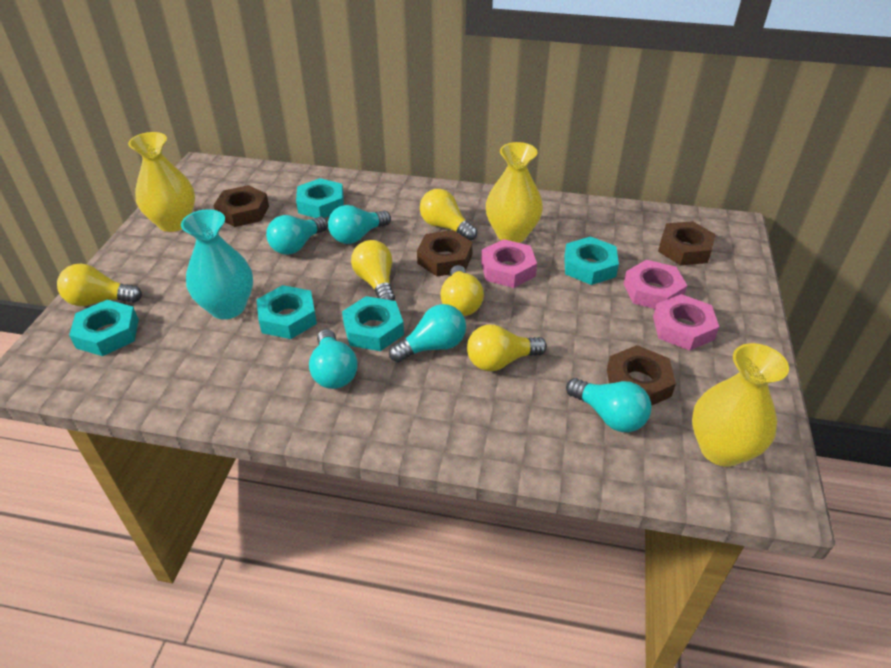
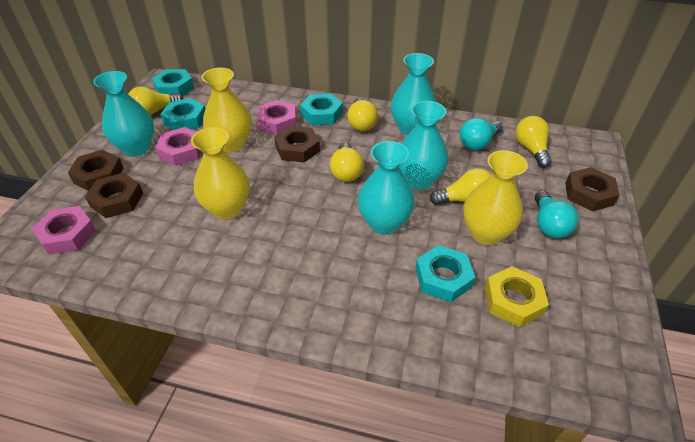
turquoise light bulb: 5 -> 2
turquoise nut: 5 -> 4
turquoise vase: 1 -> 4
yellow nut: 0 -> 1

